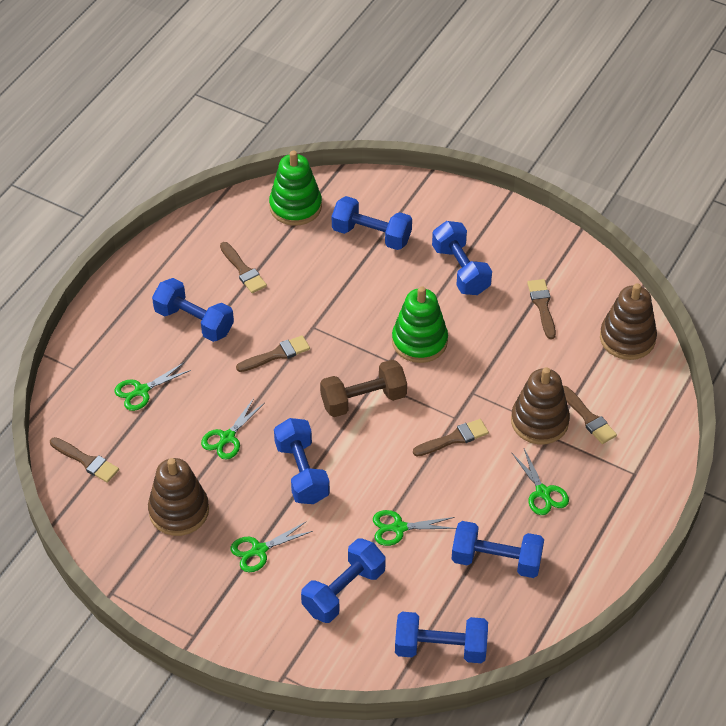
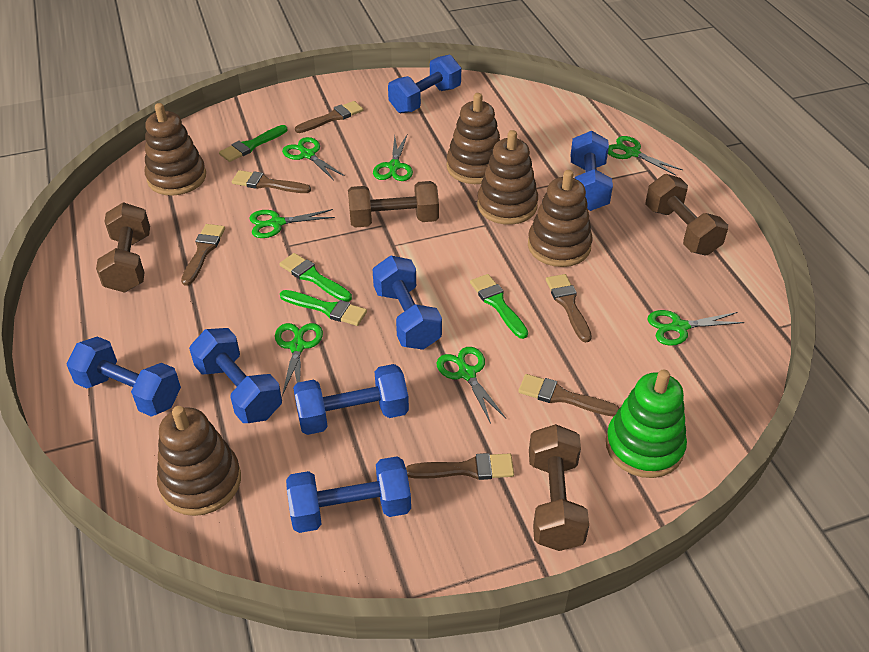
brown dumbbell: 1 -> 4
brown stacking toy: 3 -> 5
green brush: 0 -> 4
green scissors: 5 -> 7
green stacking toy: 2 -> 1

